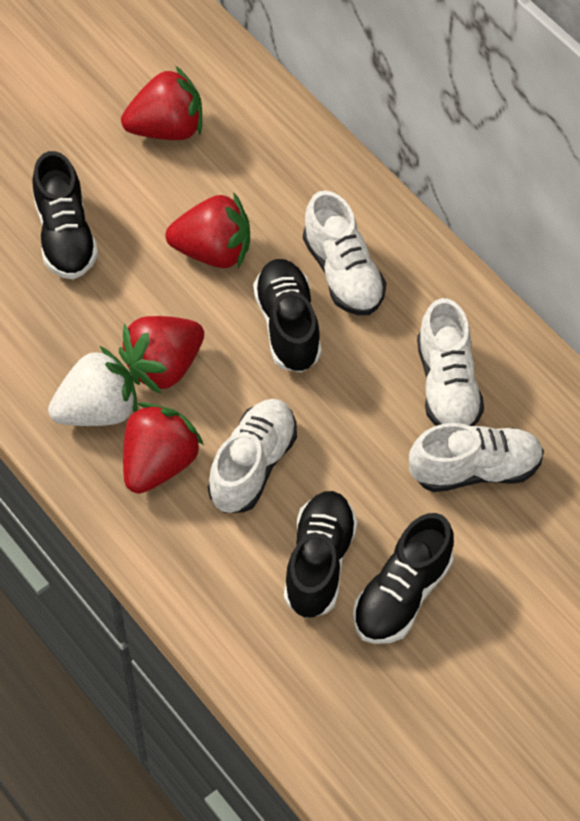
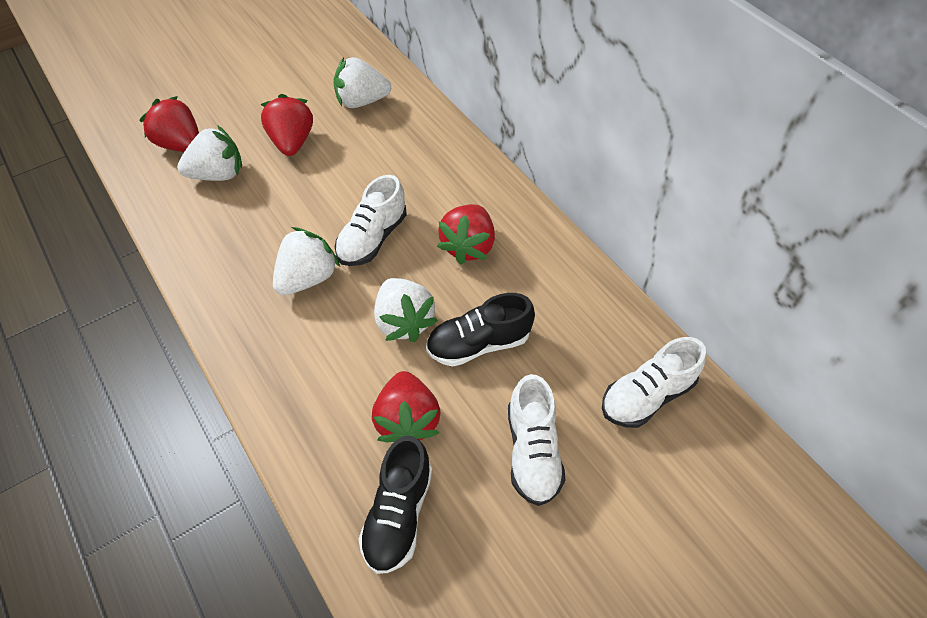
black shoe: 4 -> 2
white shoe: 4 -> 3
white strawberry: 1 -> 4

